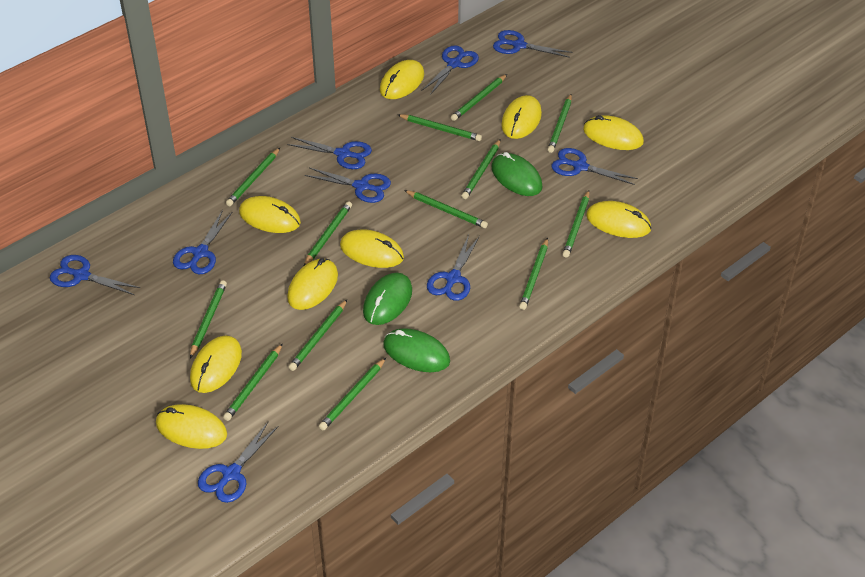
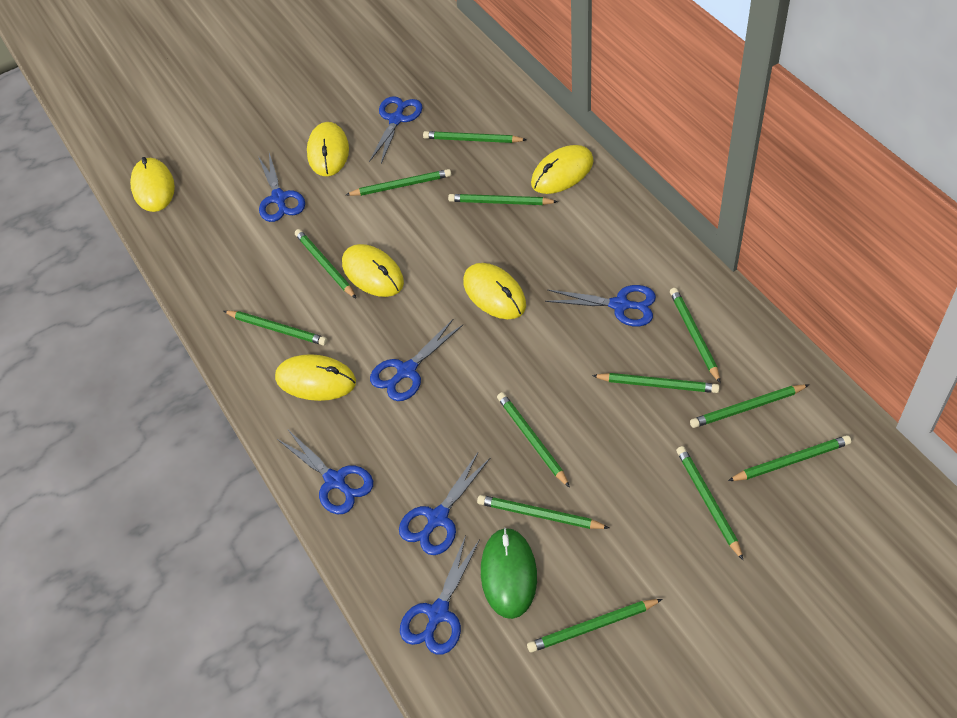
blue scissors: 9 -> 7
green mouse: 3 -> 1
yellow mouse: 9 -> 6

